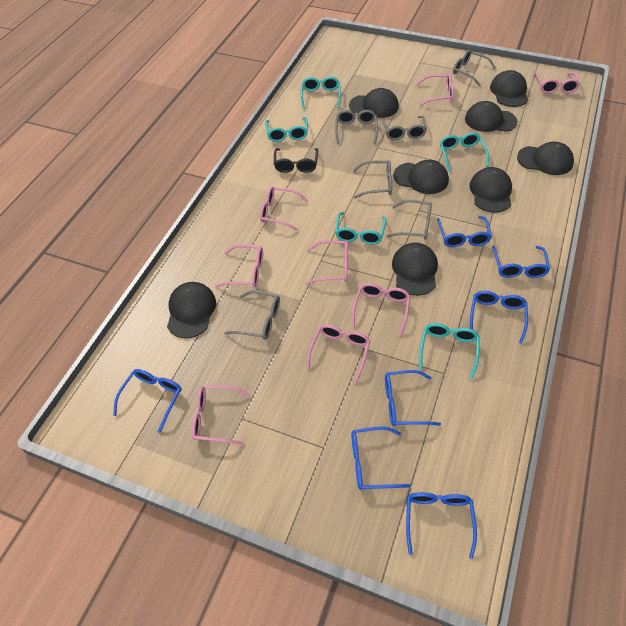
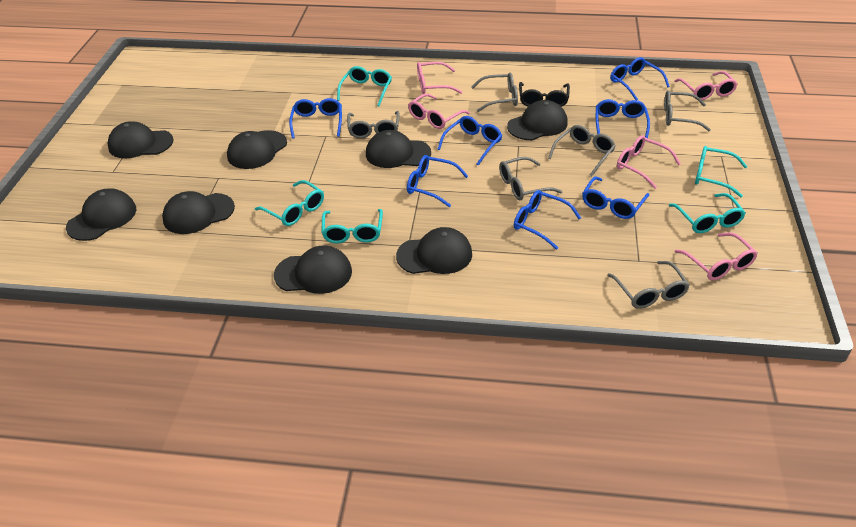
pink glasses: 8 -> 5

